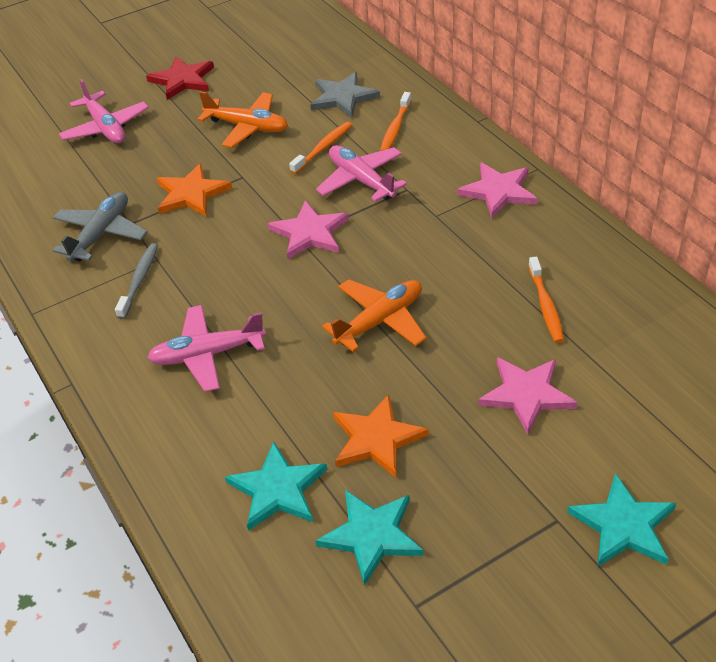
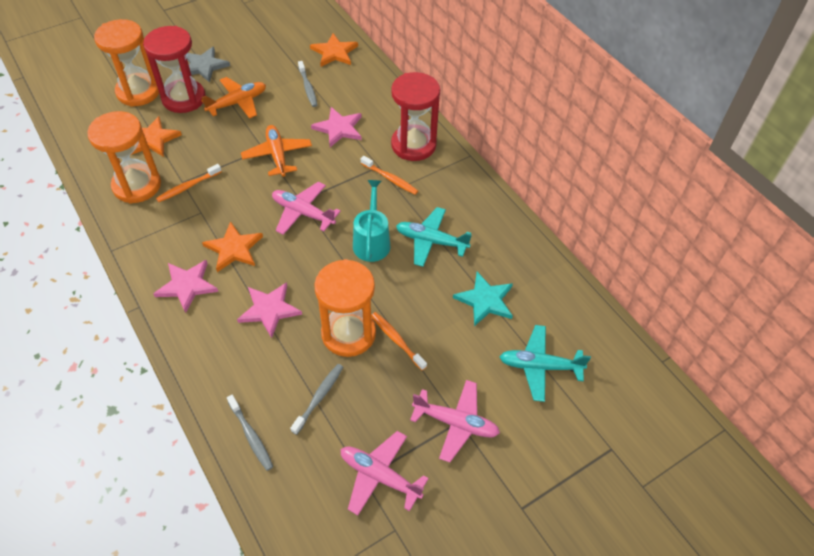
grey plane: 1 -> 0
grey toothbrush: 1 -> 3
orange hourglass: 0 -> 3
orange star: 2 -> 3
red hourglass: 0 -> 2
red star: 1 -> 0
turquoise plane: 0 -> 2
turquoise star: 3 -> 1
turquoise watering can: 0 -> 1

